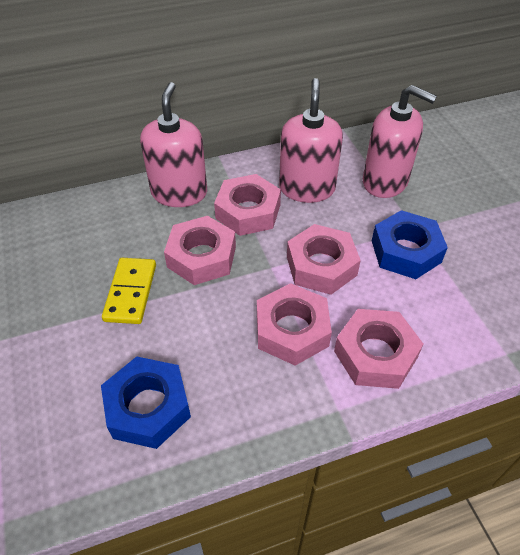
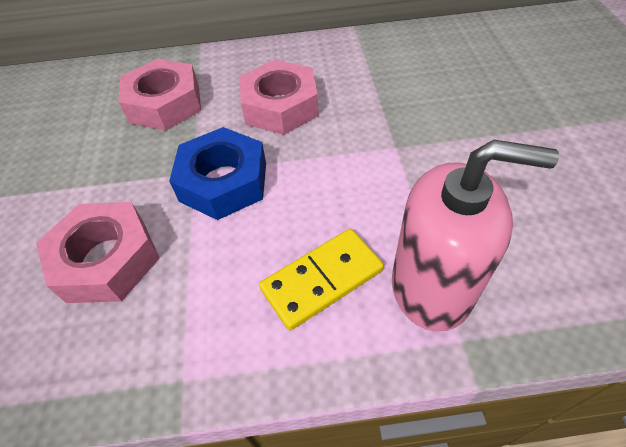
blue nut: 2 -> 1
pink nut: 5 -> 3
pink soap dispenser: 3 -> 1

